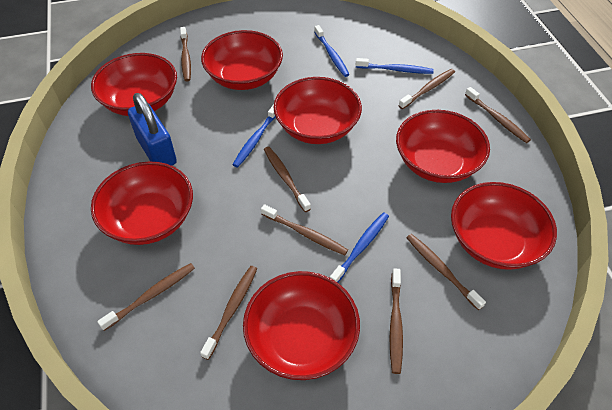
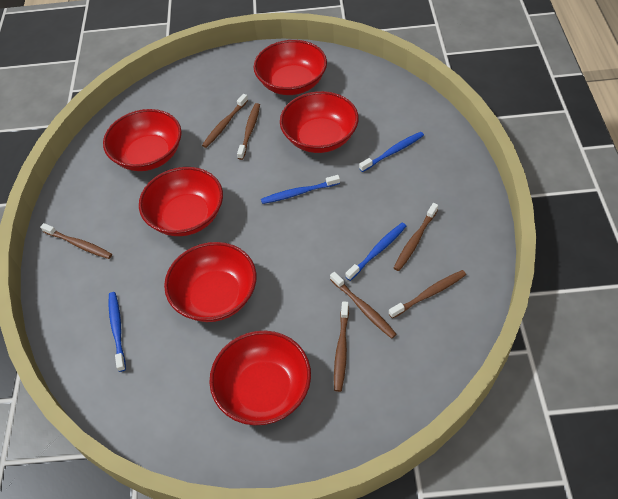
blue padlock: 1 -> 0
brown toothbrush: 9 -> 7
red bowl: 7 -> 6

